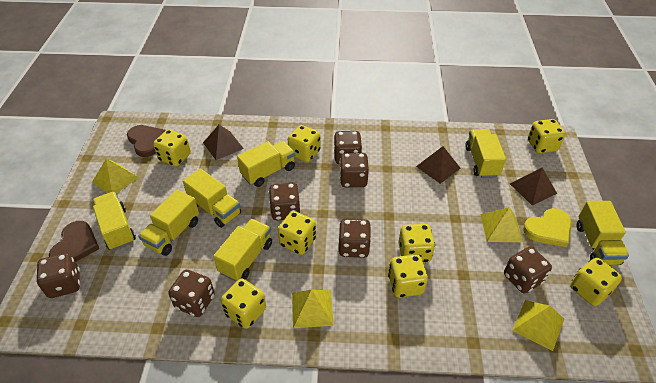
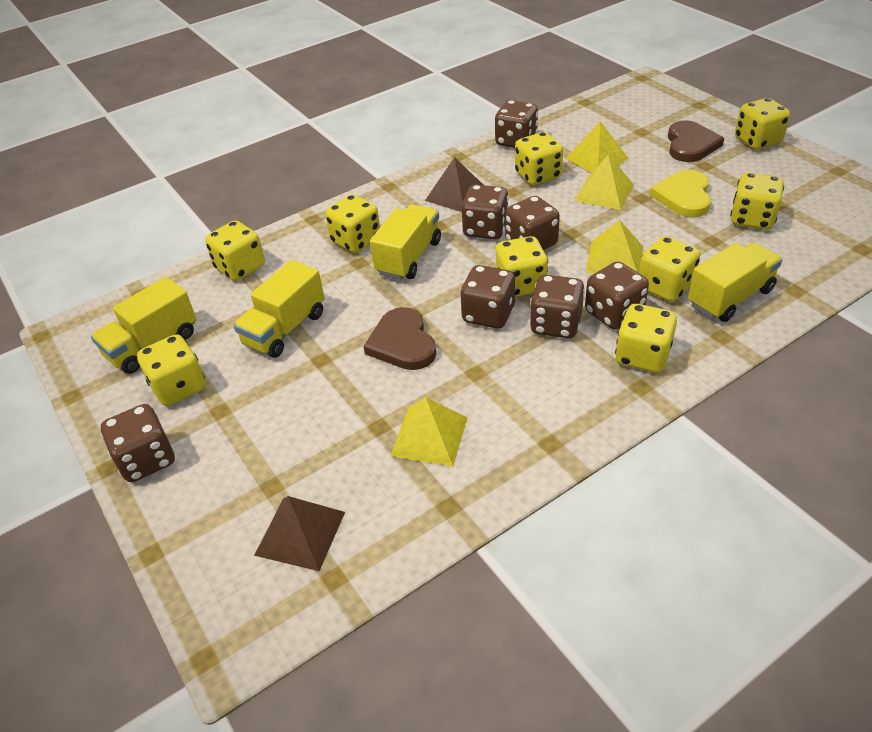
brown pyramid: 3 -> 2
yellow dice: 8 -> 9
yellow truck: 7 -> 4

